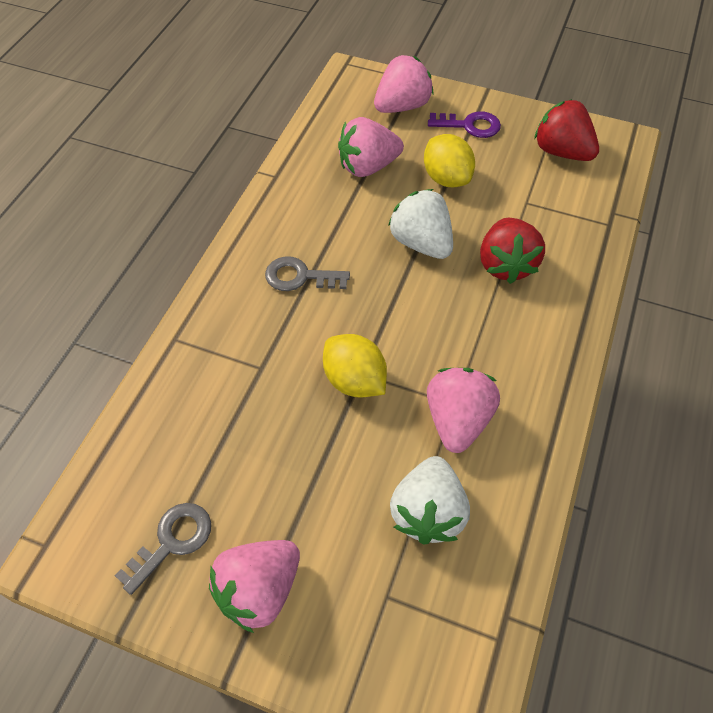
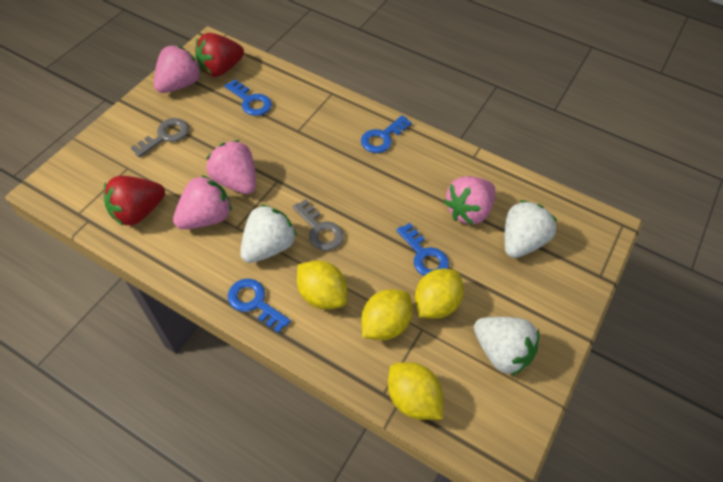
blue key: 0 -> 4
purple key: 1 -> 0
white strawberry: 2 -> 3
yellow lemon: 2 -> 4

